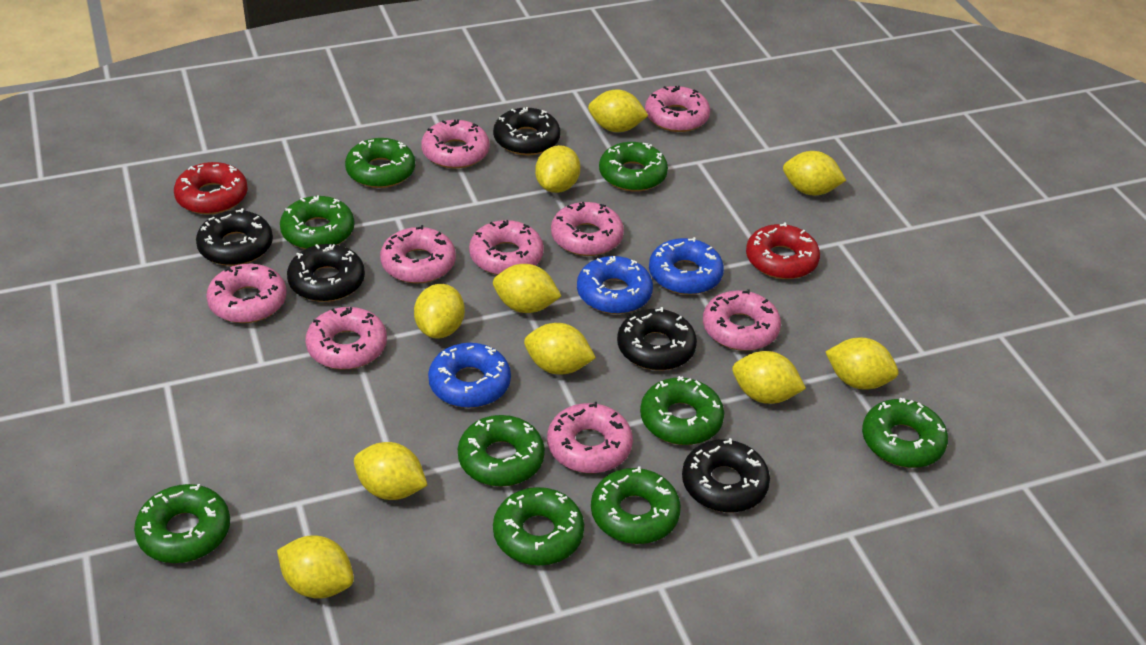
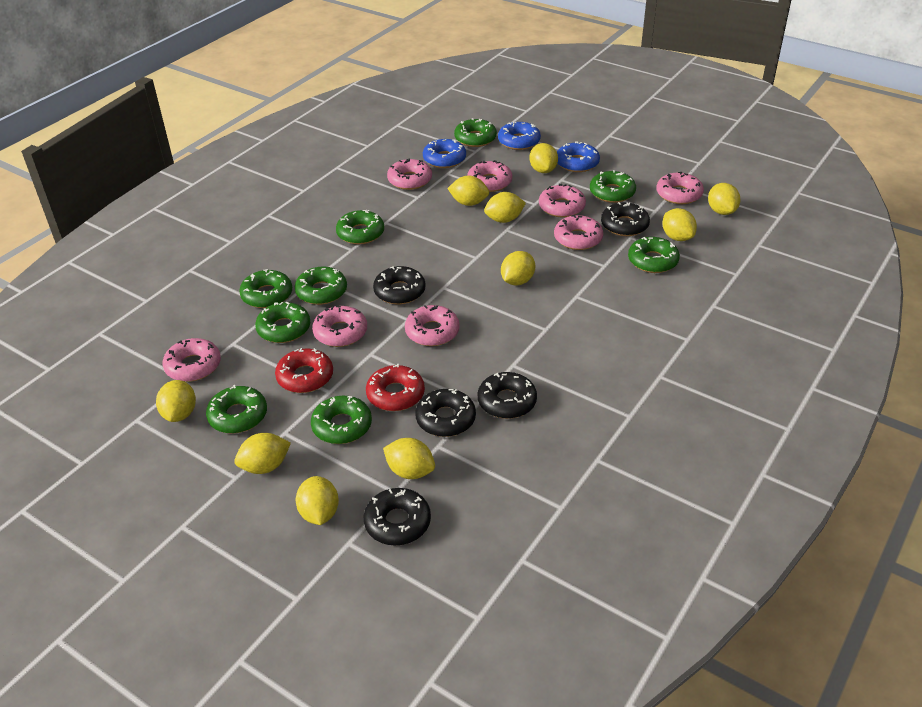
pink donut: 9 -> 8

